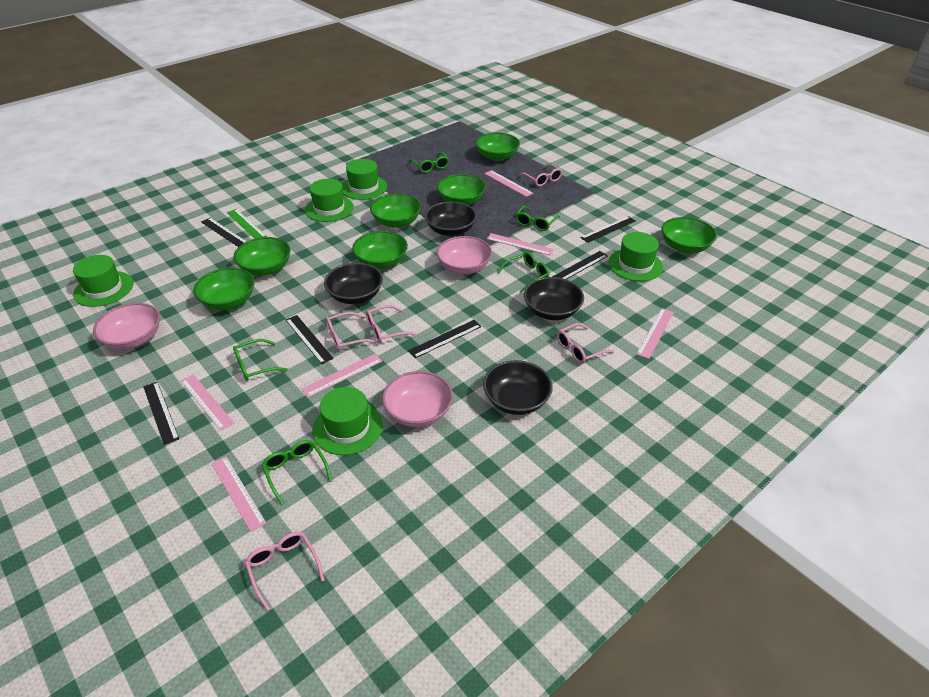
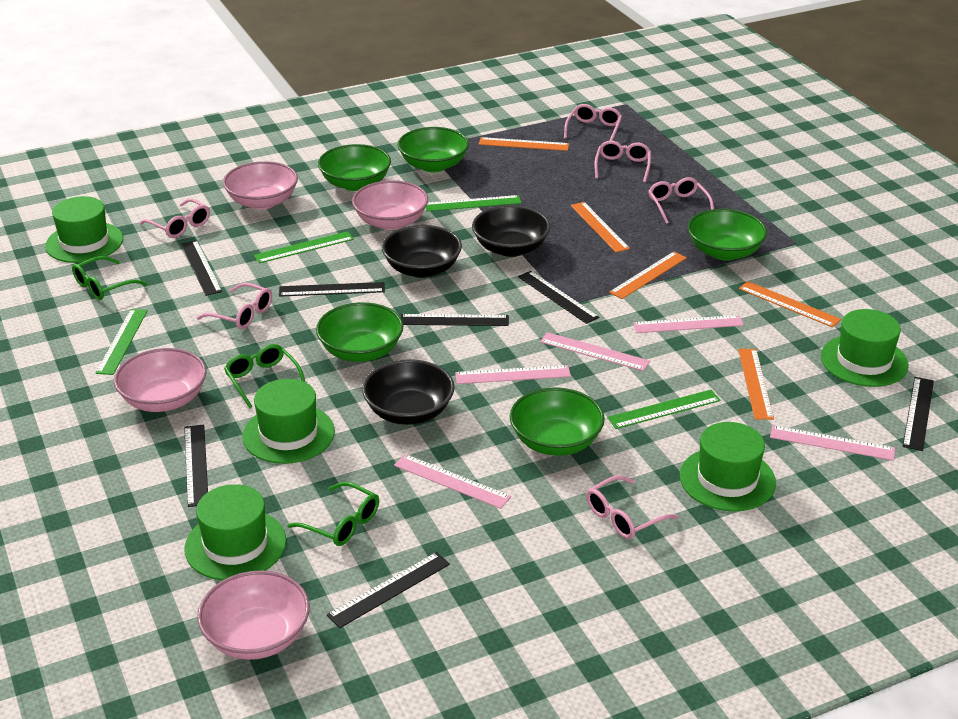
black bowl: 4 -> 3
black ruler: 6 -> 7
green bowl: 7 -> 5
green glasses: 5 -> 3
green ruler: 1 -> 4
orange ruler: 0 -> 5
pink bowl: 3 -> 4
pink glasses: 5 -> 6
pink ruler: 6 -> 5

